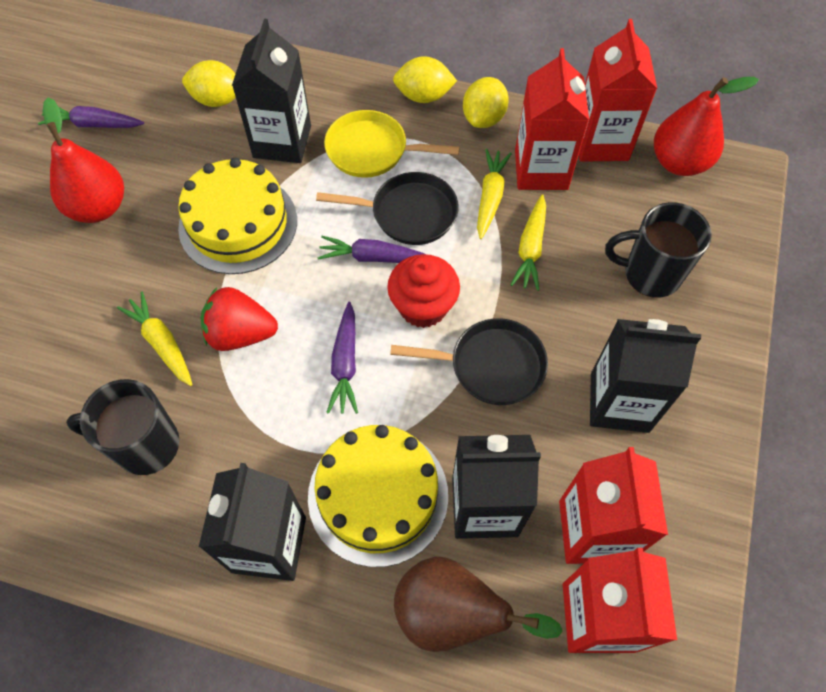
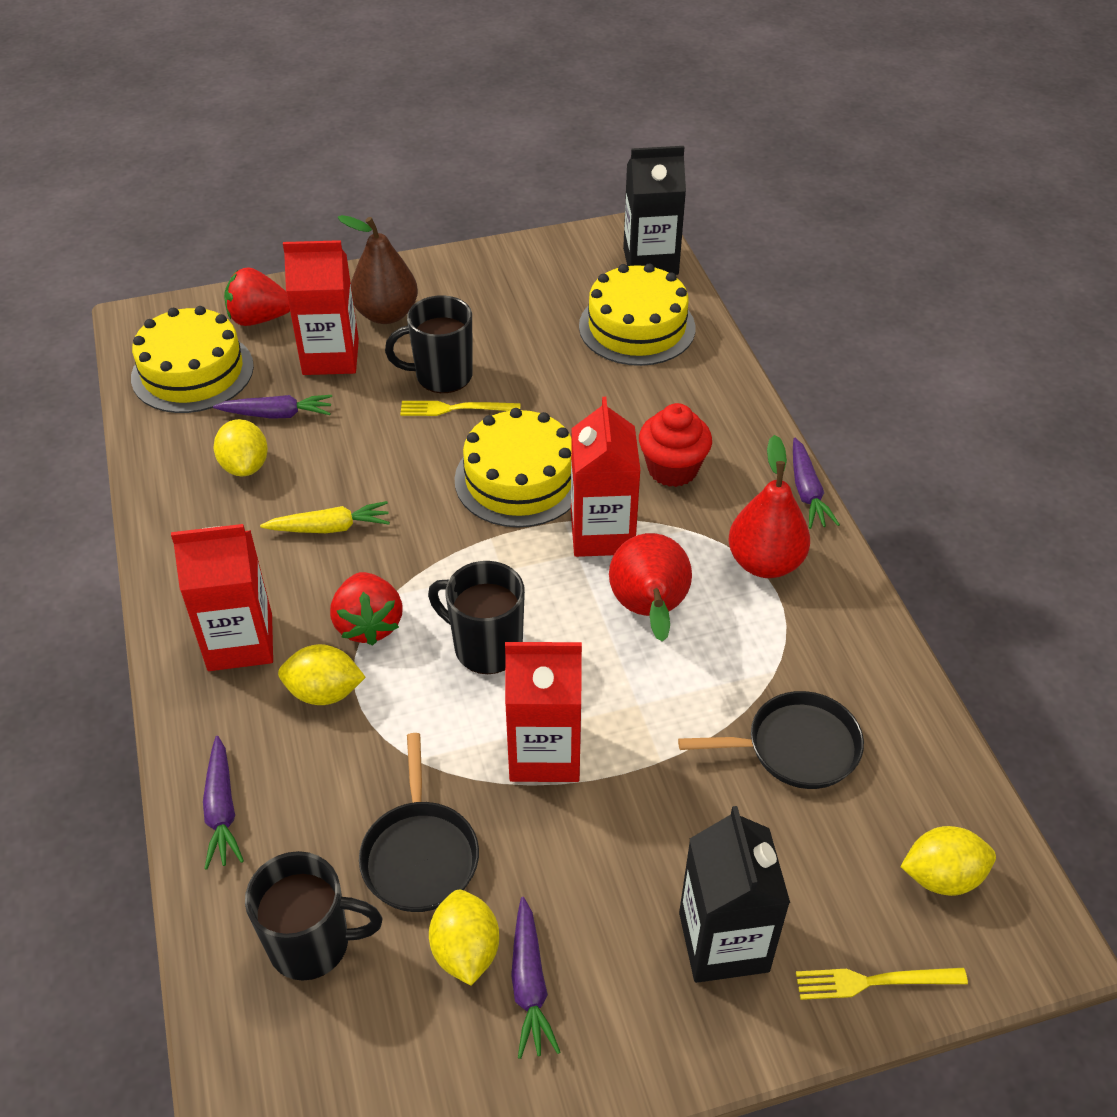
black carton: 4 -> 2
black mug: 2 -> 3
purple carrot: 3 -> 4
red strawberry: 1 -> 2
yellow cake: 2 -> 3
yellow carrot: 3 -> 1
yellow fork: 0 -> 2
yellow lemon: 3 -> 4
yellow pan: 1 -> 0

